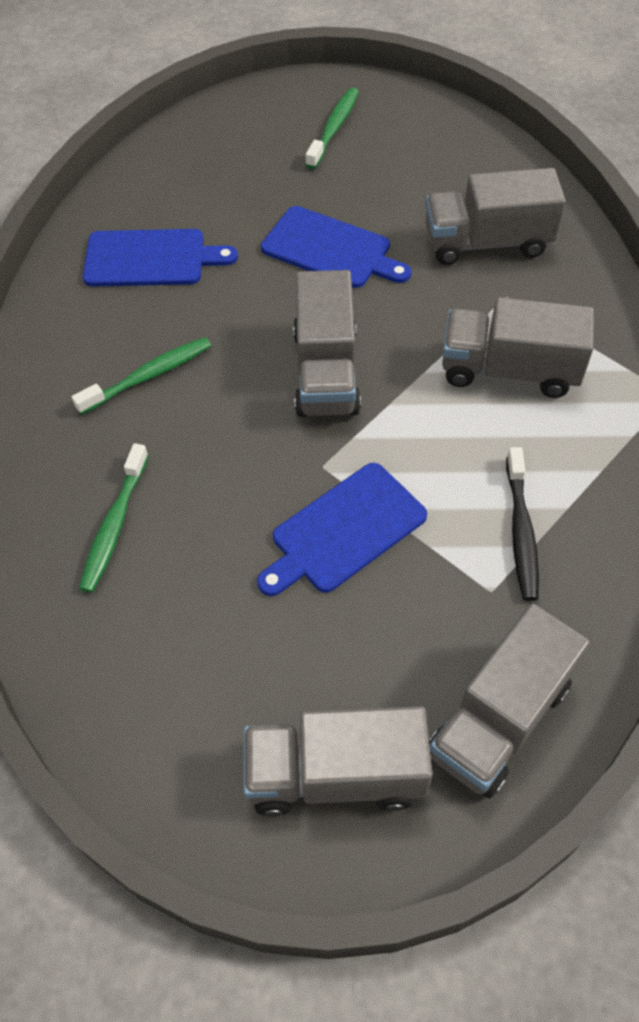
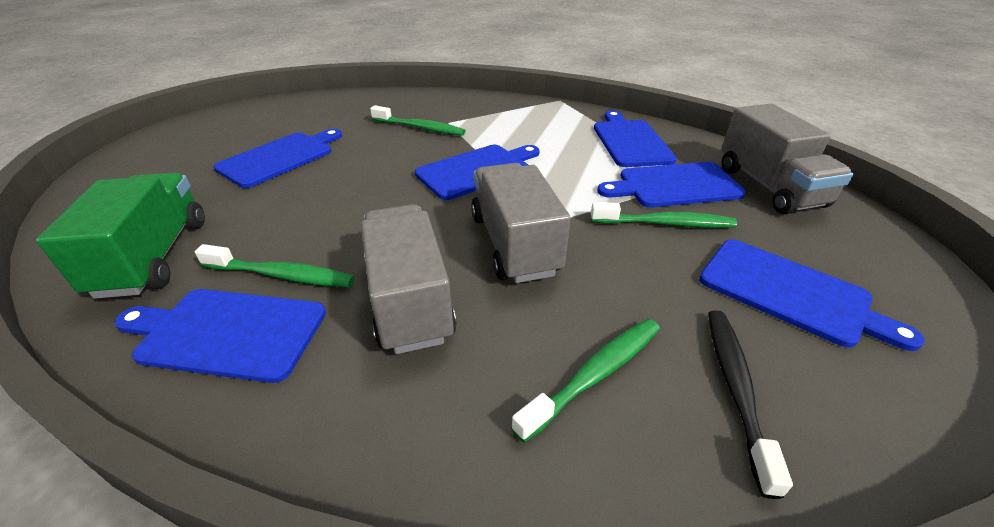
blue cutting board: 3 -> 6
green toothbrush: 3 -> 4
green truck: 0 -> 1
grey truck: 5 -> 3

